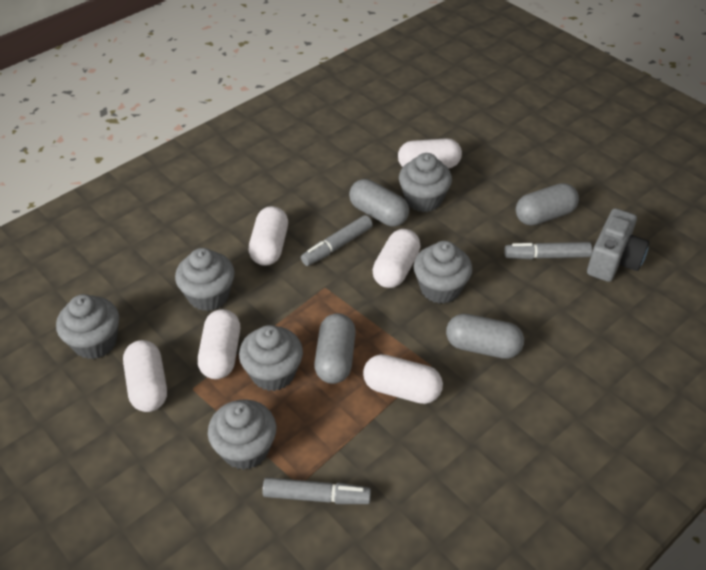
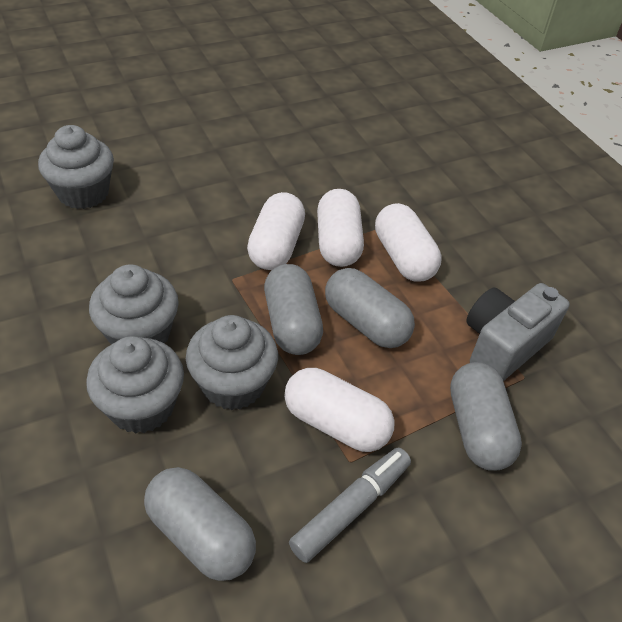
grey cupcake: 6 -> 4
grey marker: 3 -> 1
white capsule: 6 -> 4

